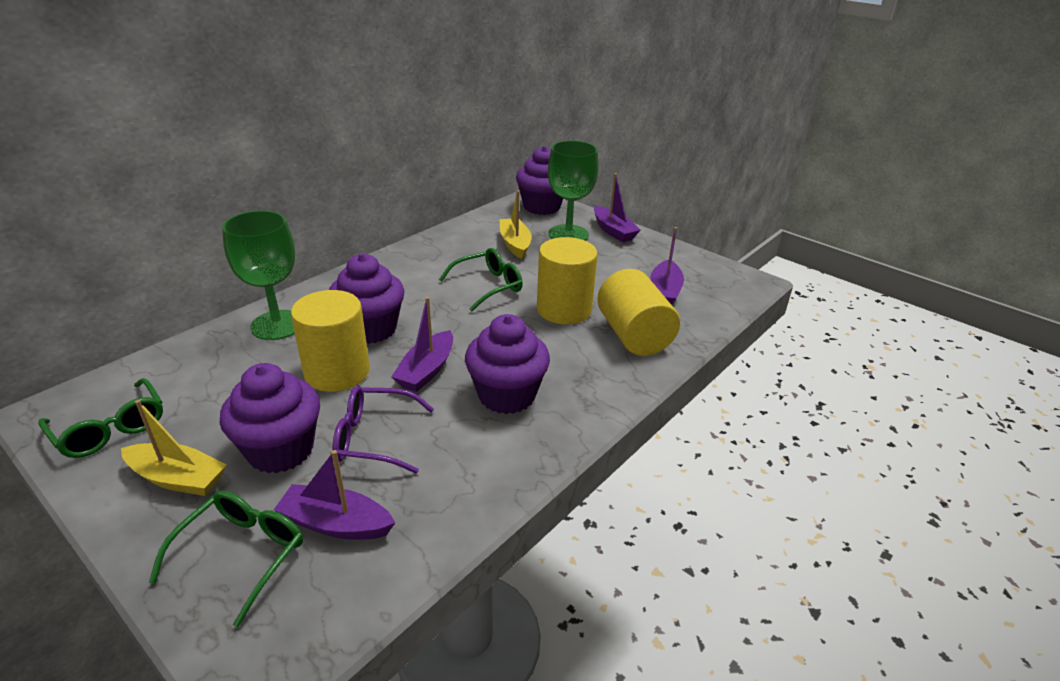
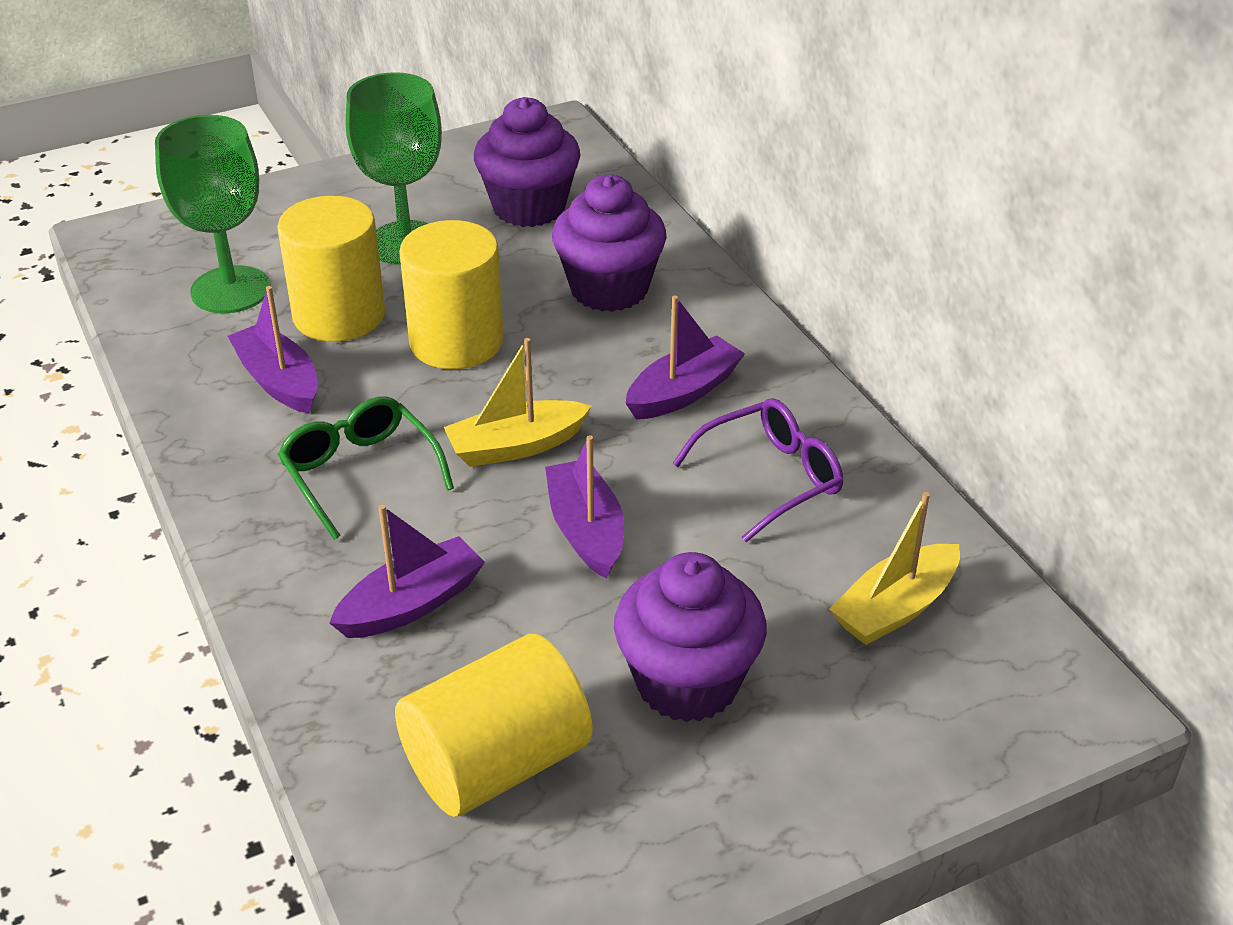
green glasses: 3 -> 1
purple cupcake: 4 -> 3

